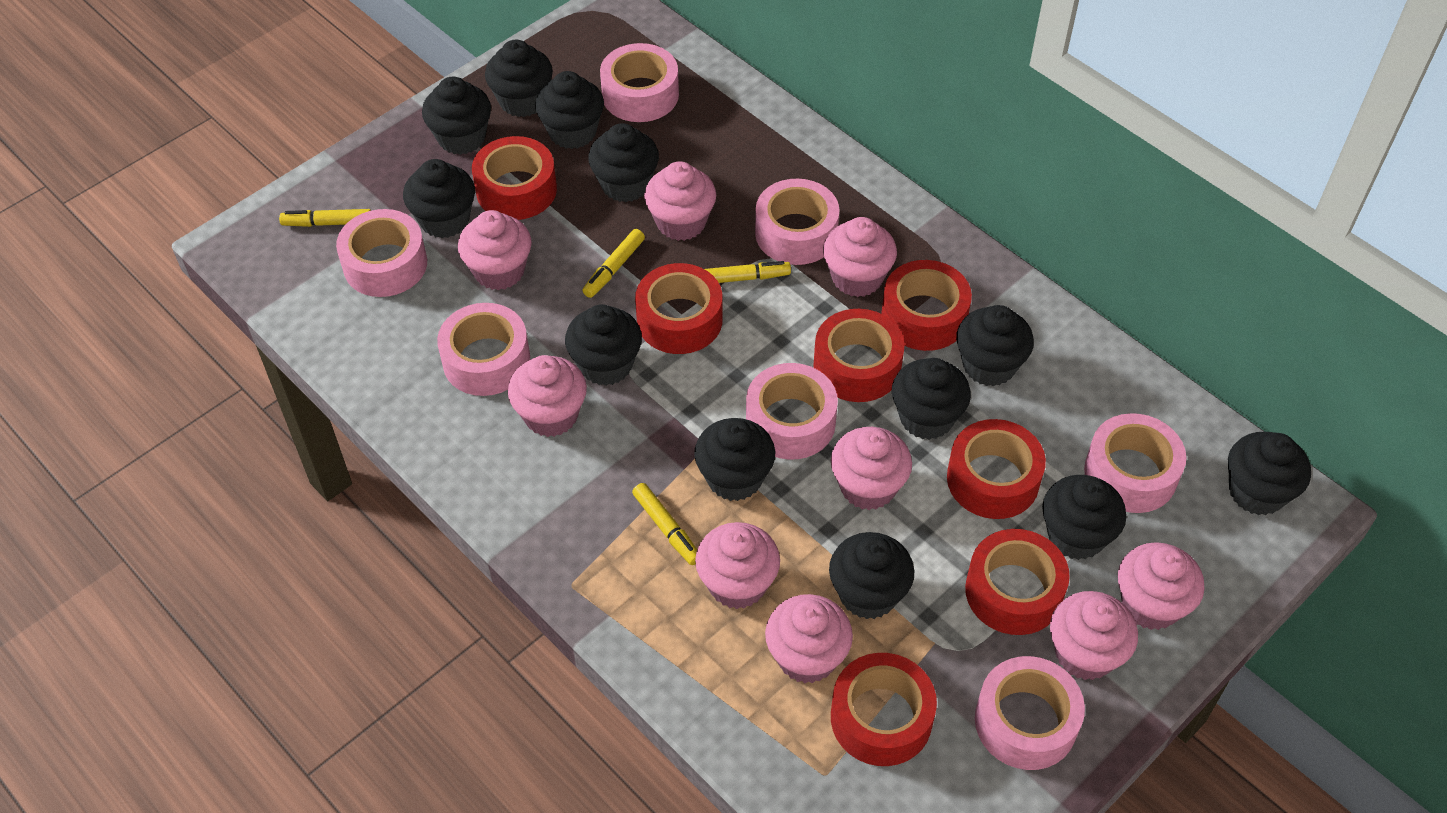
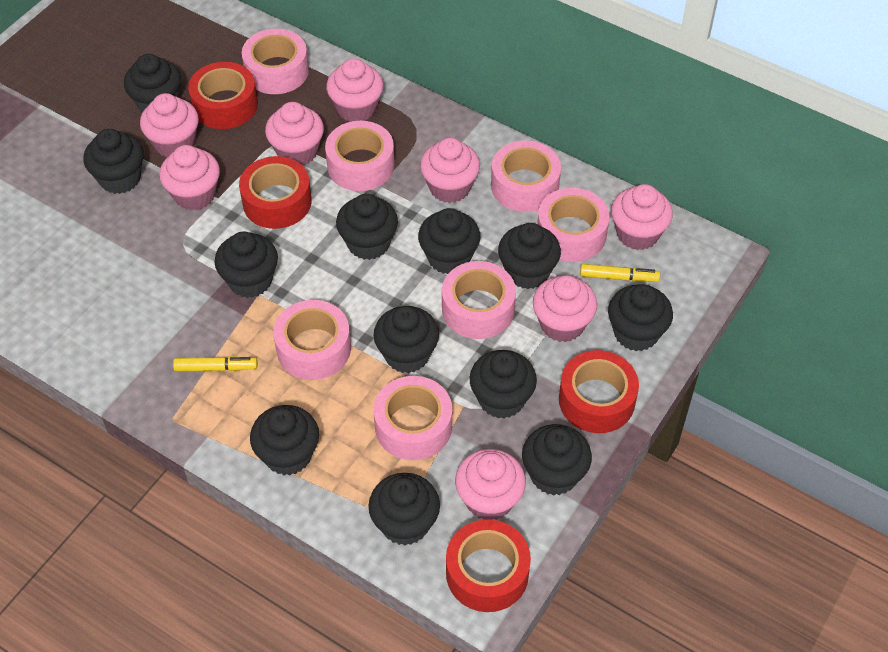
pink cupcake: 9 -> 8
red tape: 7 -> 4
yellow marker: 4 -> 2

